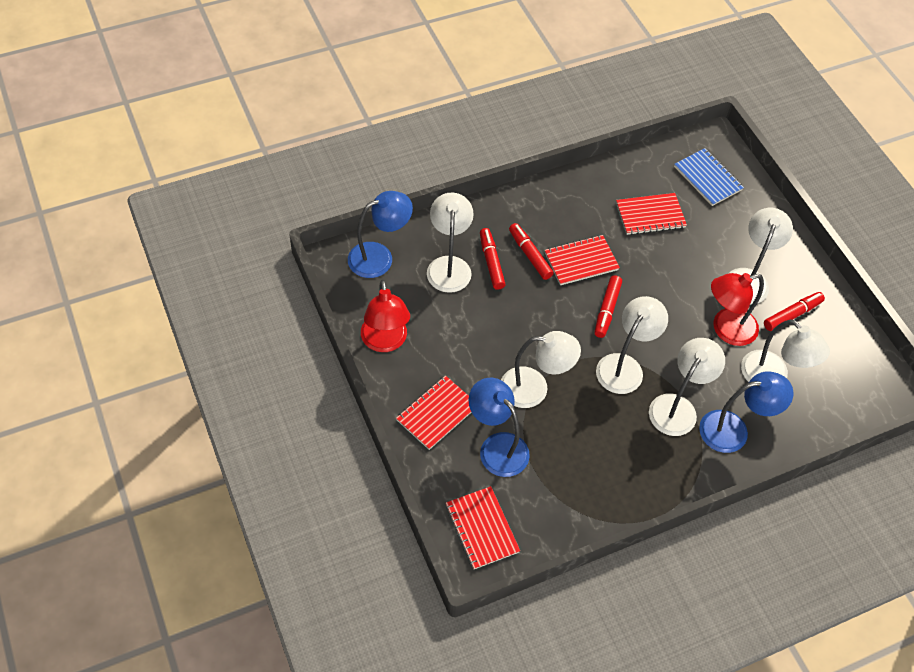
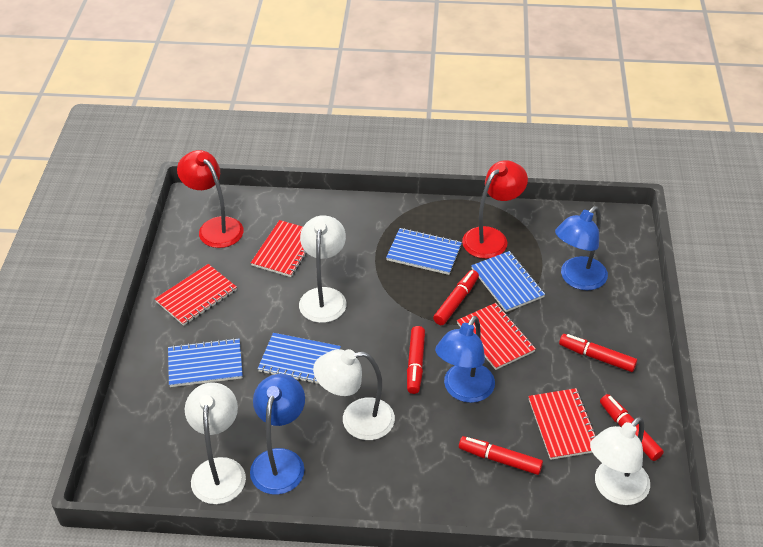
blue notebook: 1 -> 4
red marker: 4 -> 5
white lamp: 6 -> 4

